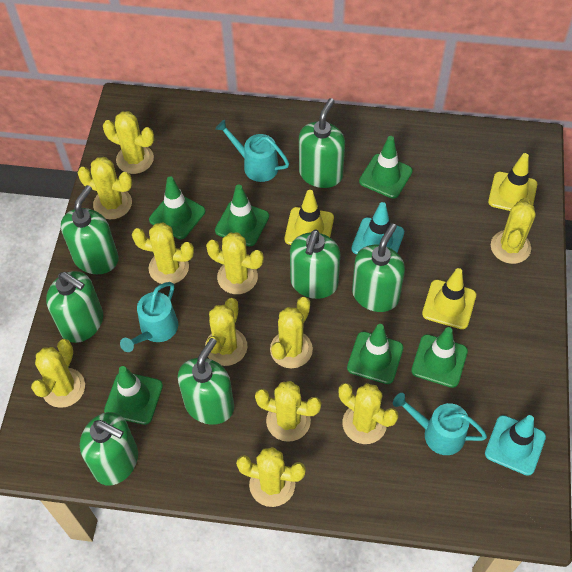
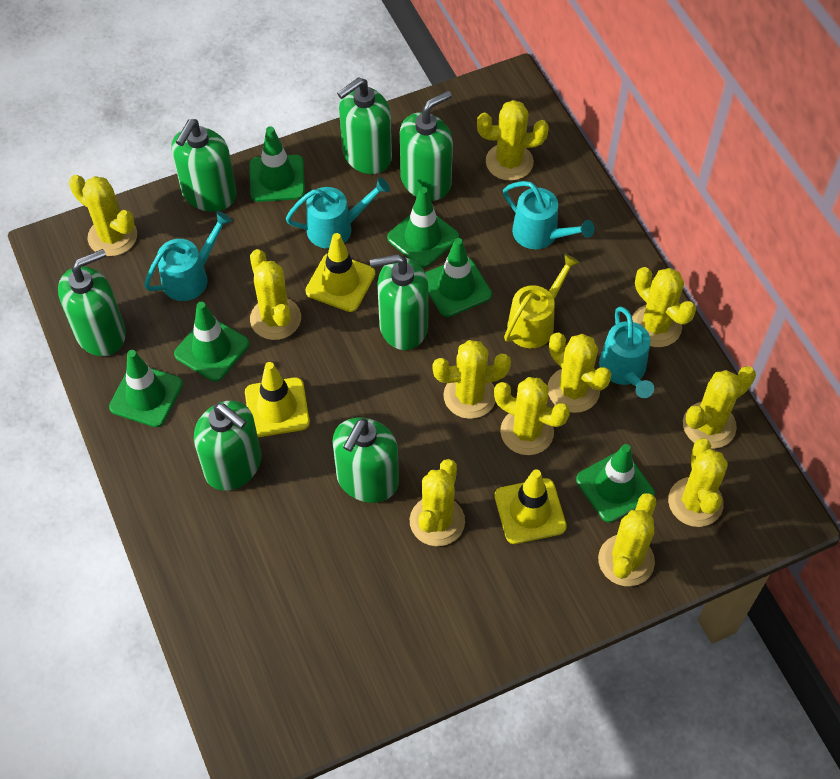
turquoise traffic cone: 2 -> 0
turquoise watering can: 3 -> 4
yellow watering can: 0 -> 1

